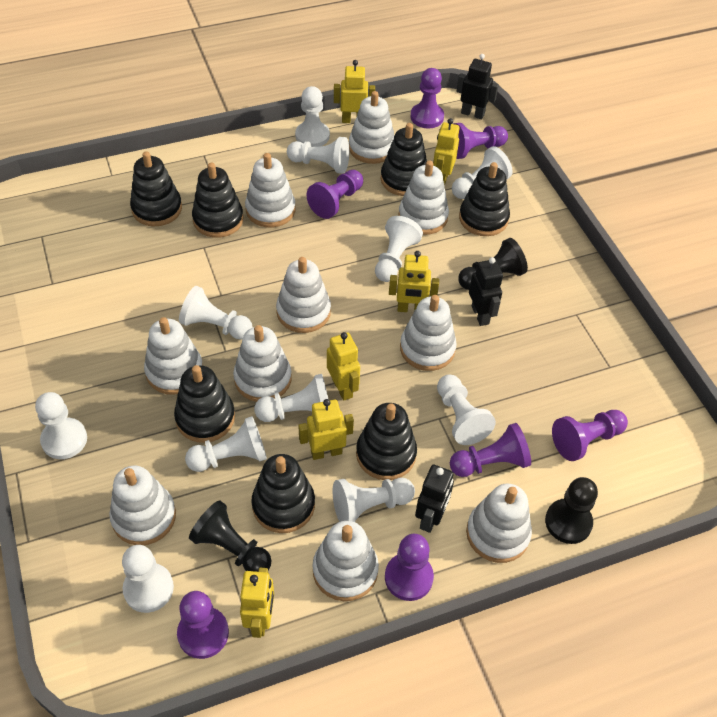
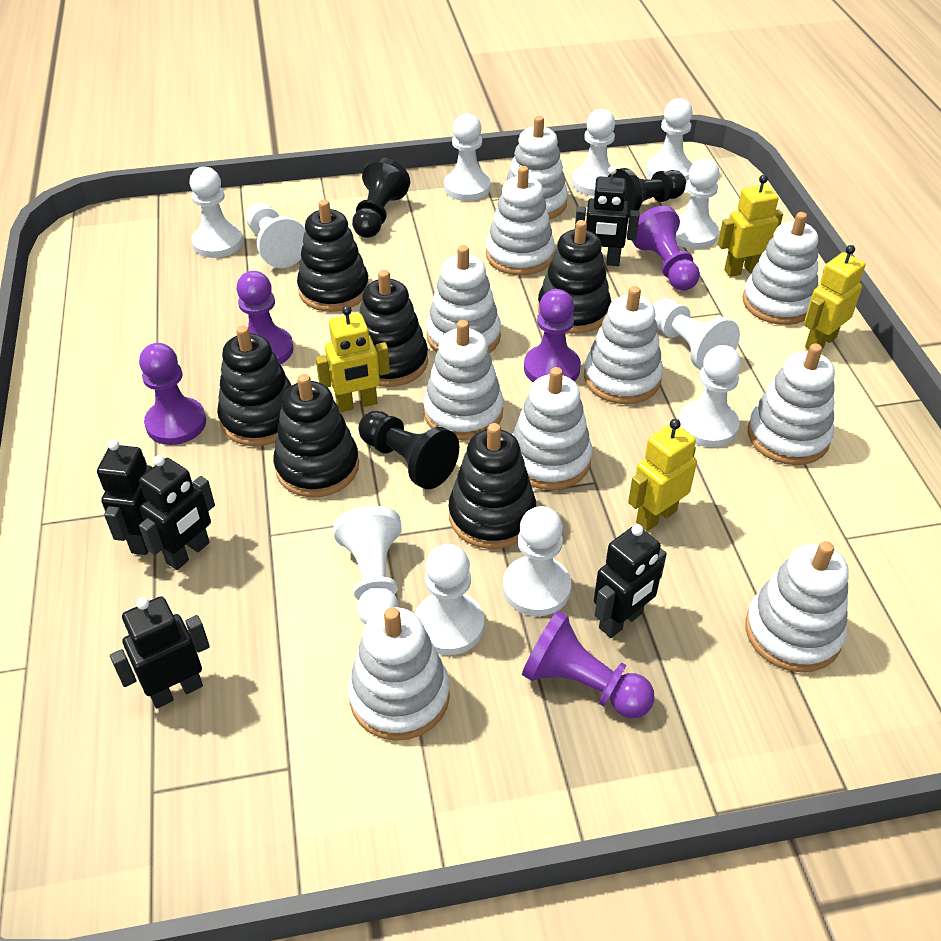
black robot: 3 -> 5
black stacking toy: 7 -> 6
purple pawn: 7 -> 5
yellow robot: 6 -> 4

